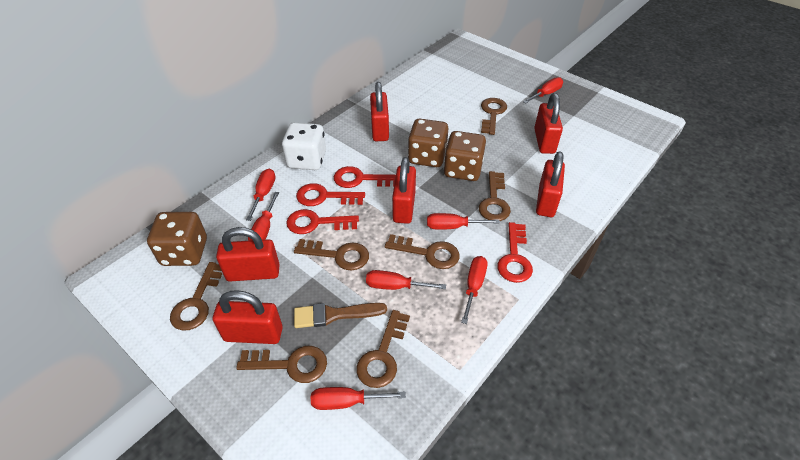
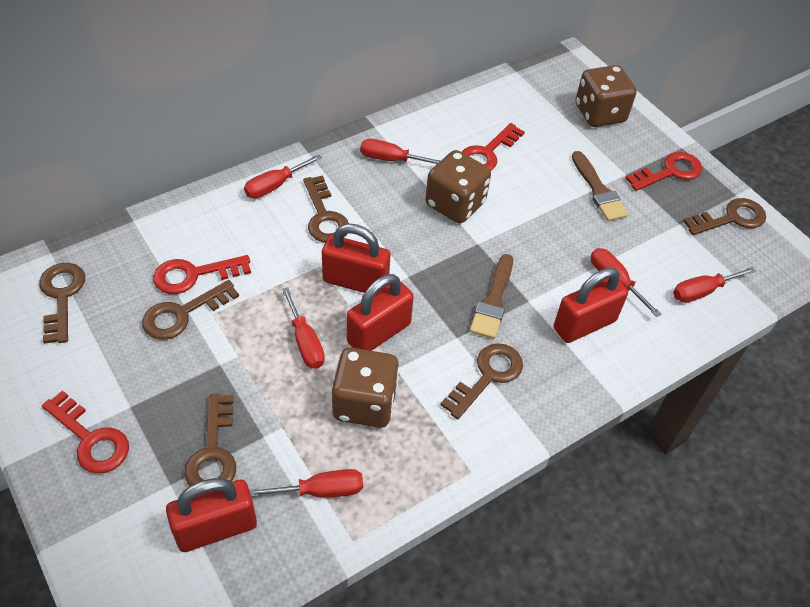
brown brush: 1 -> 2
brown key: 7 -> 6
red padlock: 6 -> 4
red screwdriver: 7 -> 6
white dice: 1 -> 0

